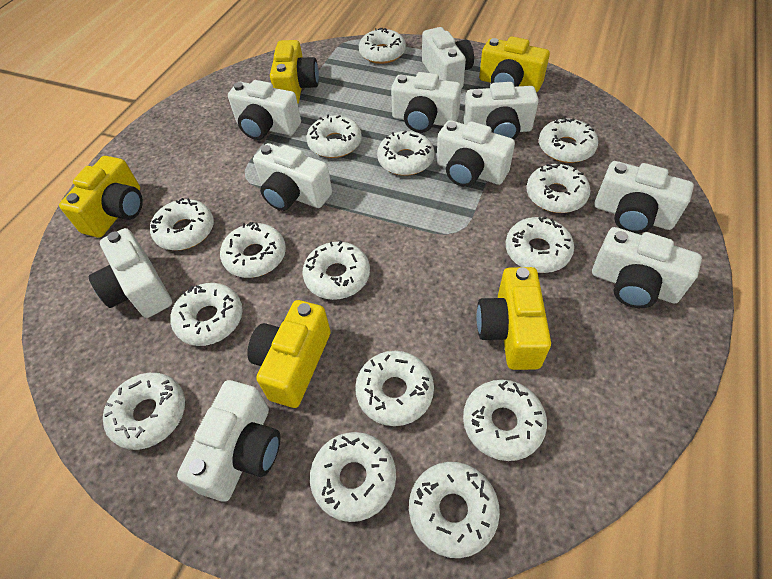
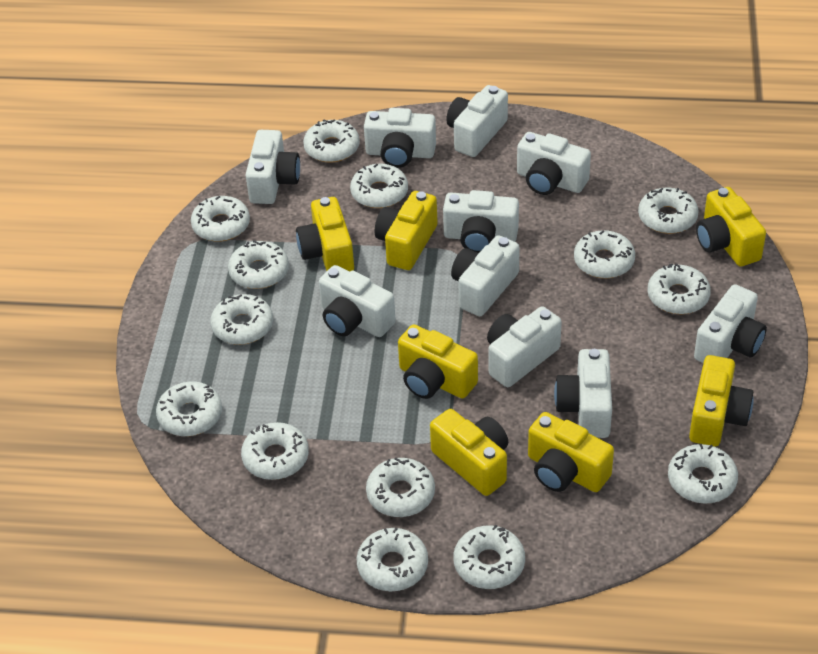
white donut: 15 -> 14
yellow camera: 5 -> 7

